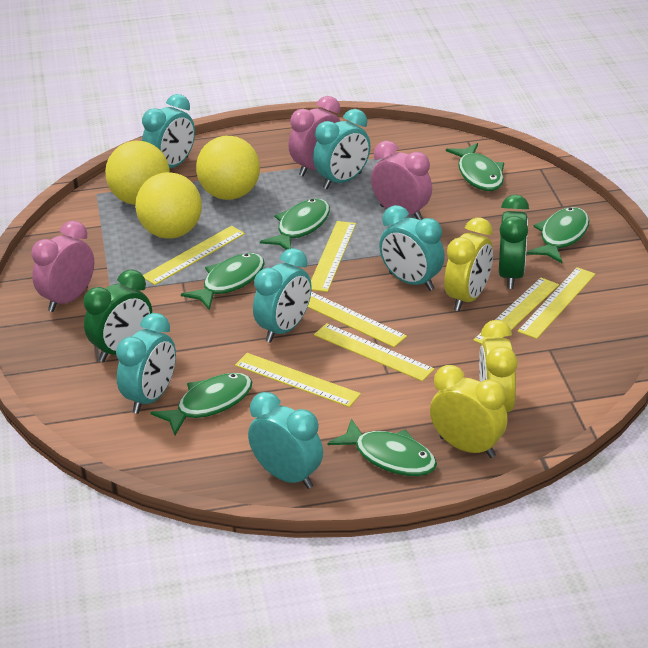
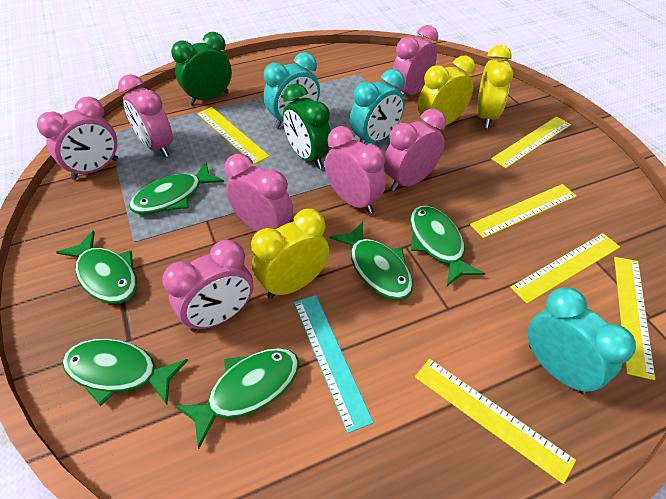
pink clock: 3 -> 7
turquoise clock: 6 -> 3
turquoise ruler: 0 -> 1
yellow ball: 3 -> 0
yellow ruler: 7 -> 6

